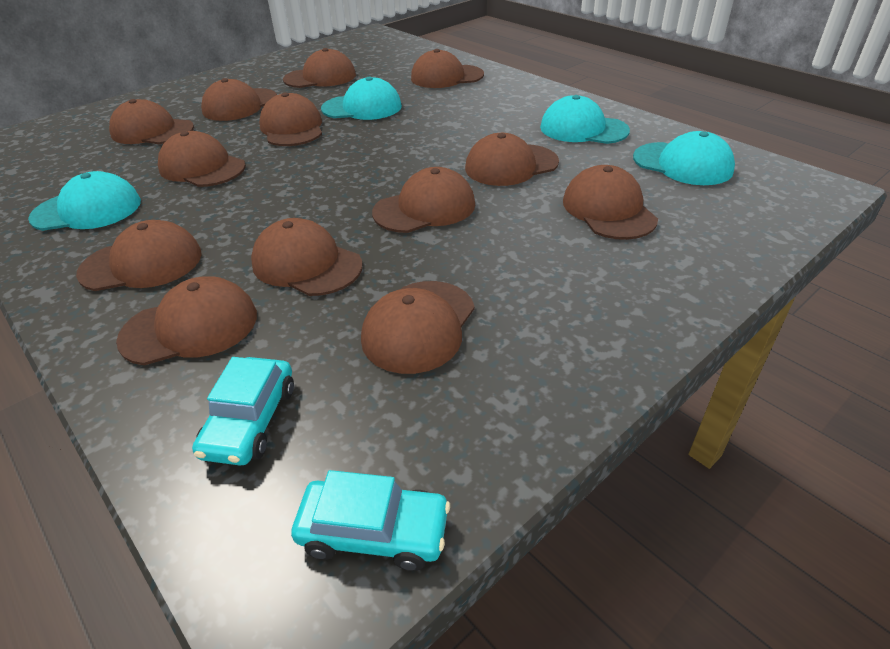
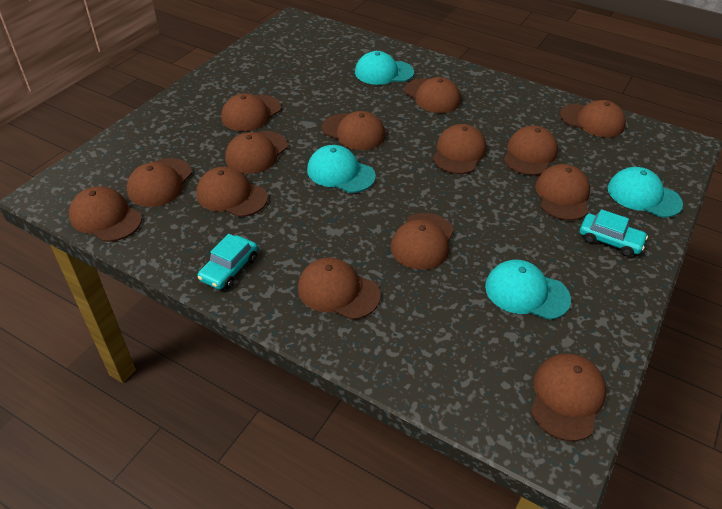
brown cap: 13 -> 14

